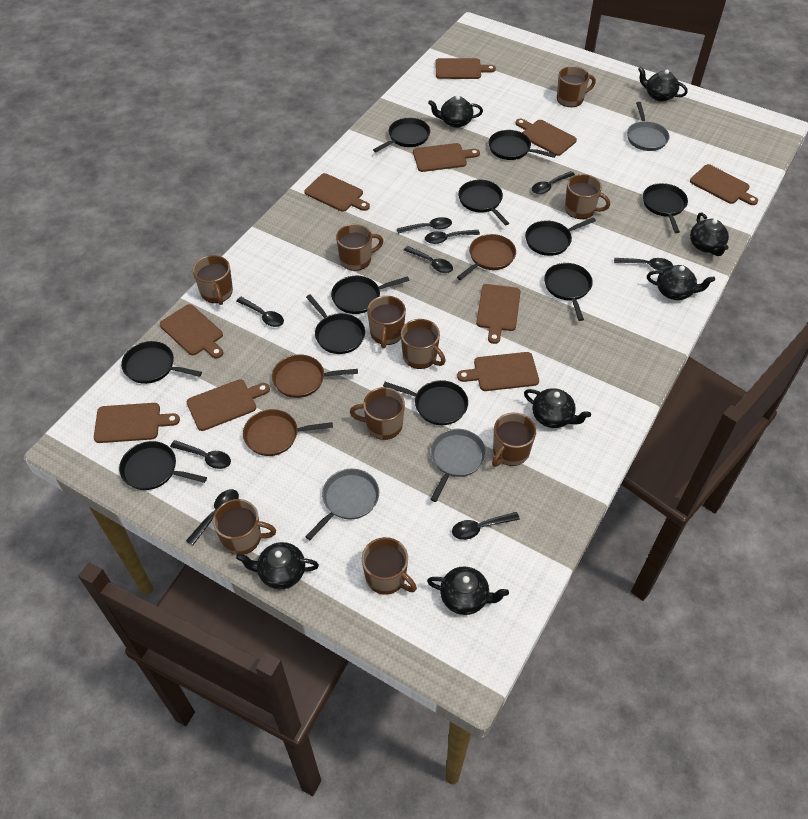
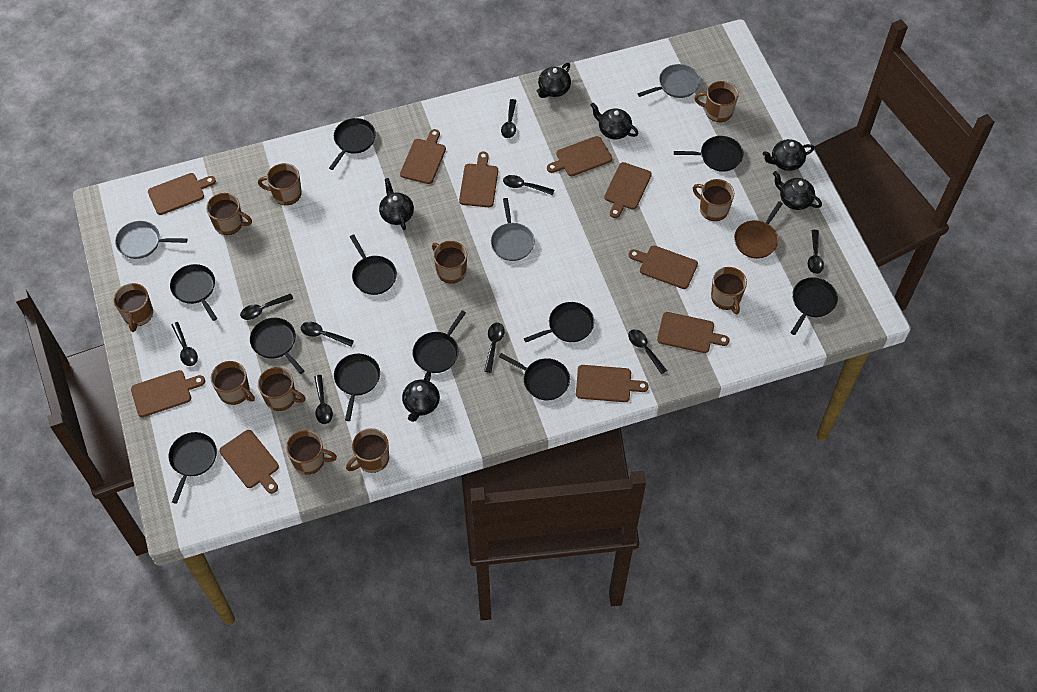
black teapot: 7 -> 6
brown mug: 10 -> 11
brown pan: 3 -> 1

